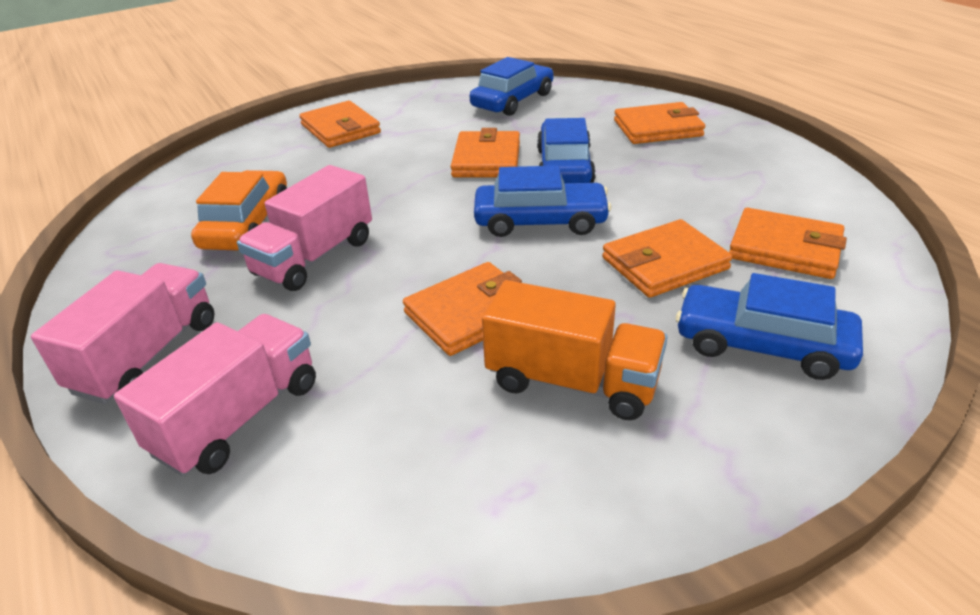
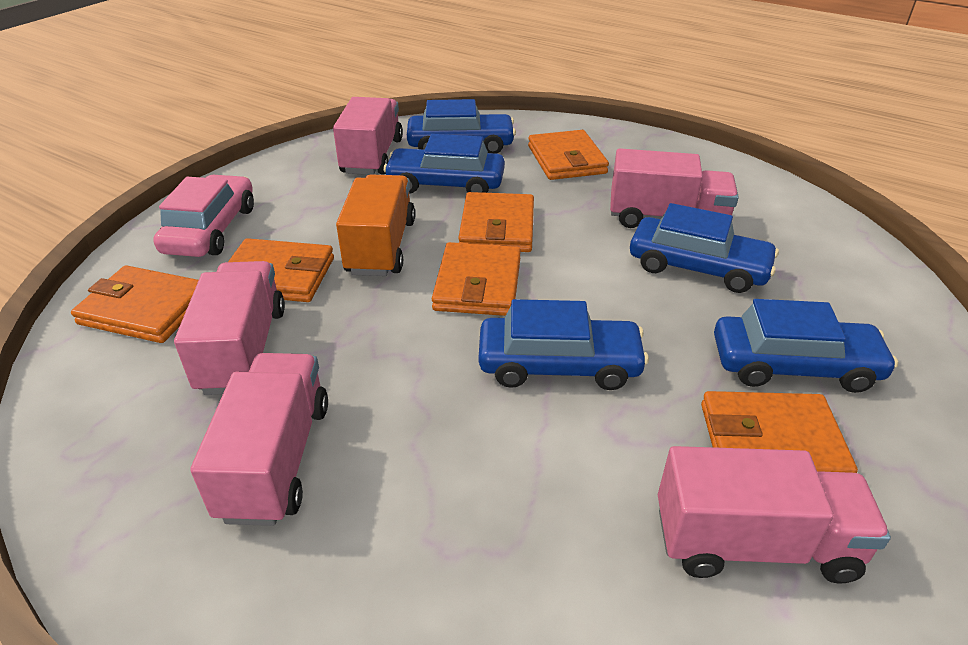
blue car: 4 -> 5
orange car: 1 -> 0
pink car: 0 -> 1
pink truck: 3 -> 5

